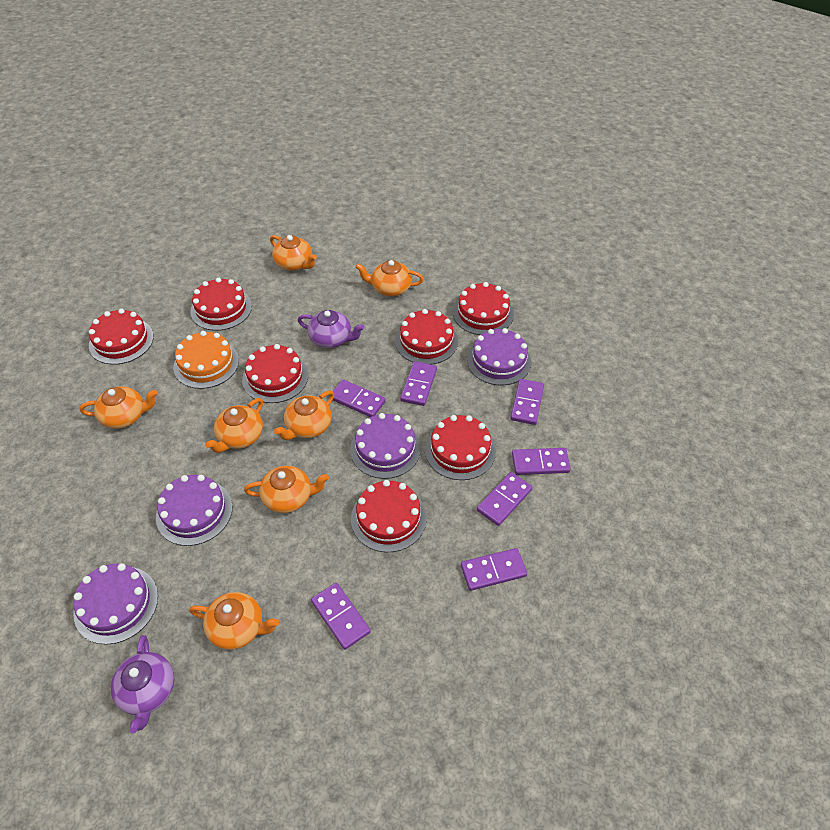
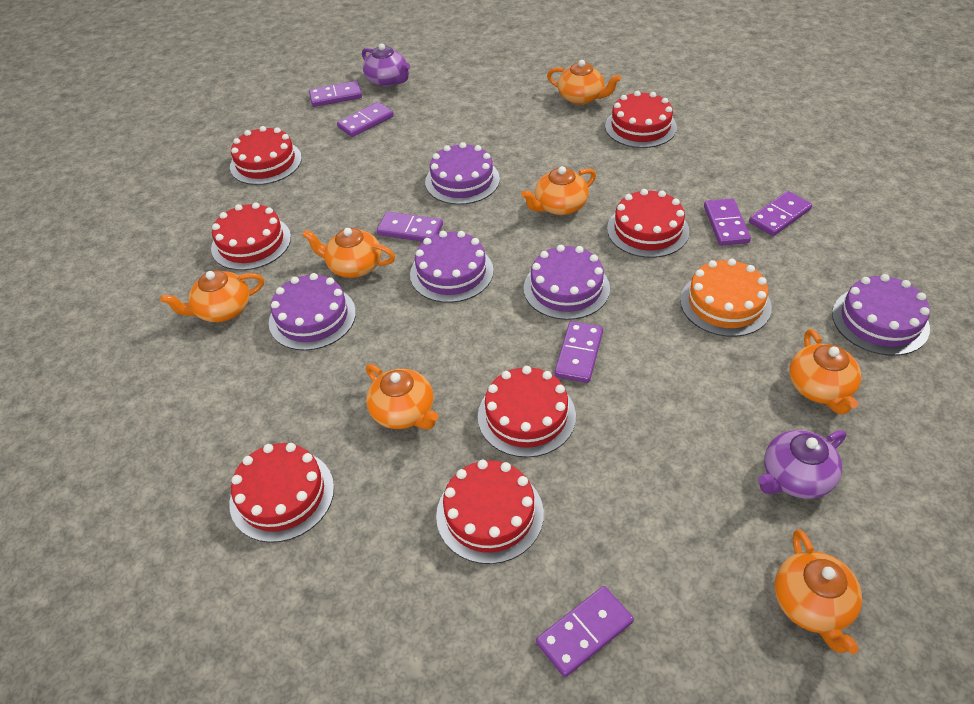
purple cake: 4 -> 5

